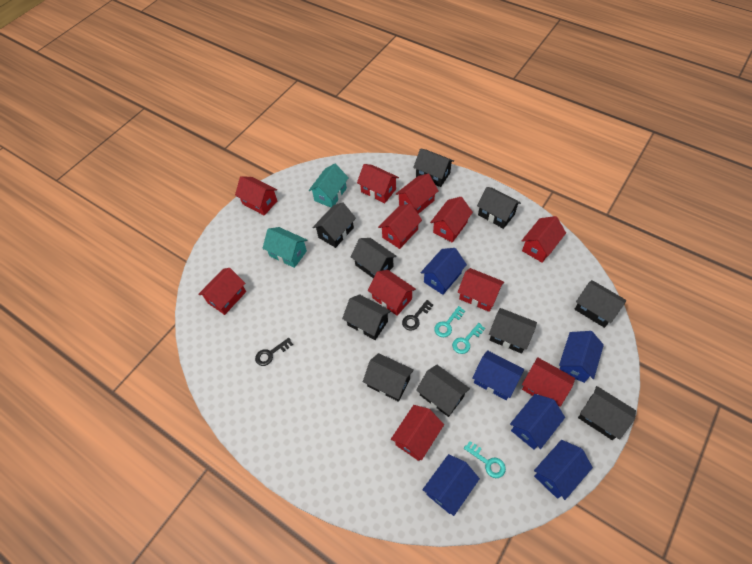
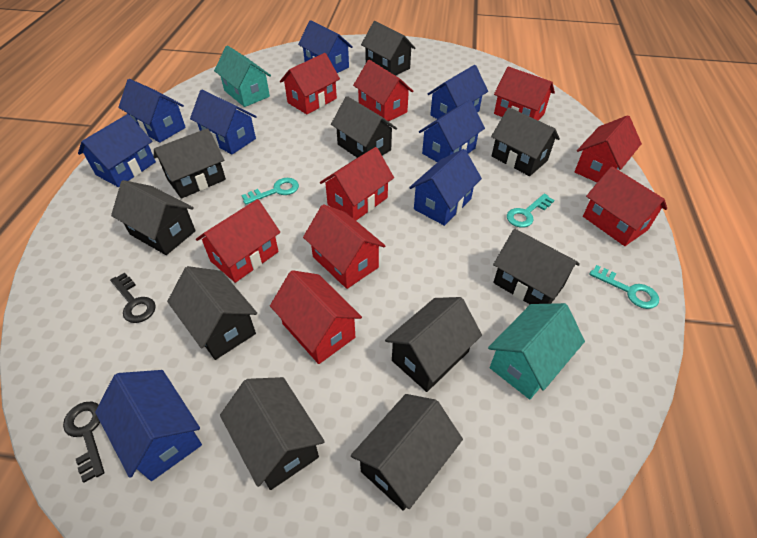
blue house: 6 -> 8
red house: 11 -> 9

